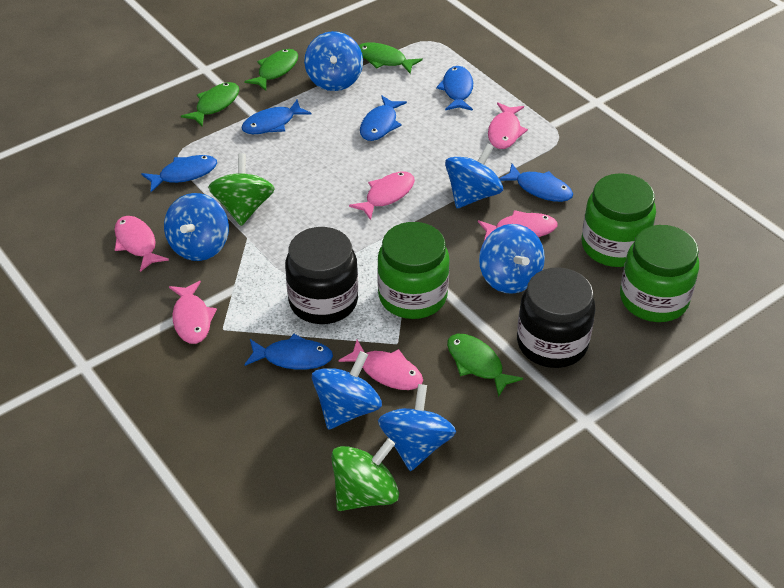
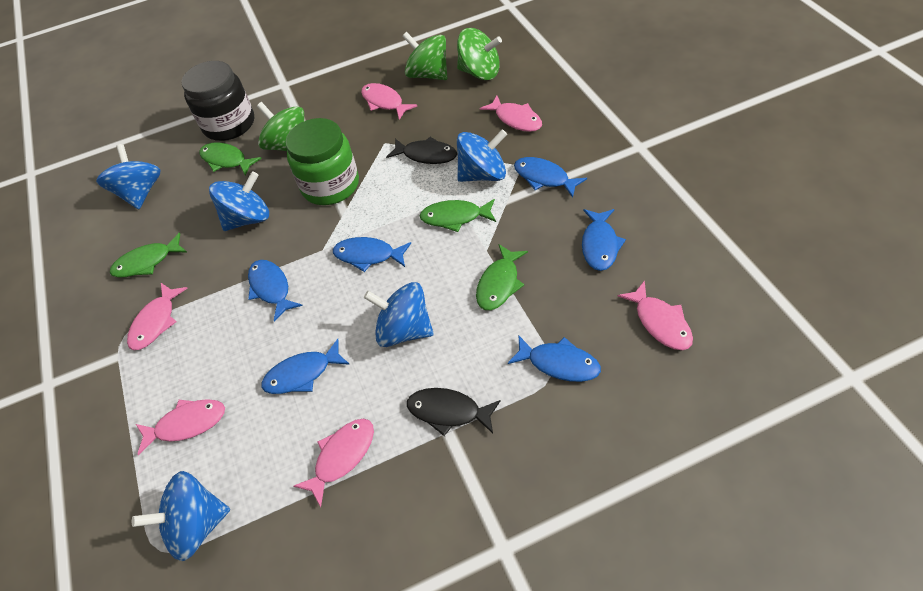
black fish: 0 -> 2
black jar: 2 -> 1
blue spinning top: 6 -> 5
green jar: 3 -> 1
green spinning top: 2 -> 3

